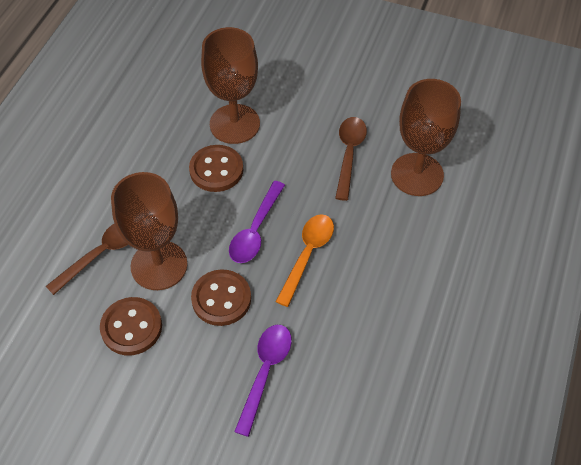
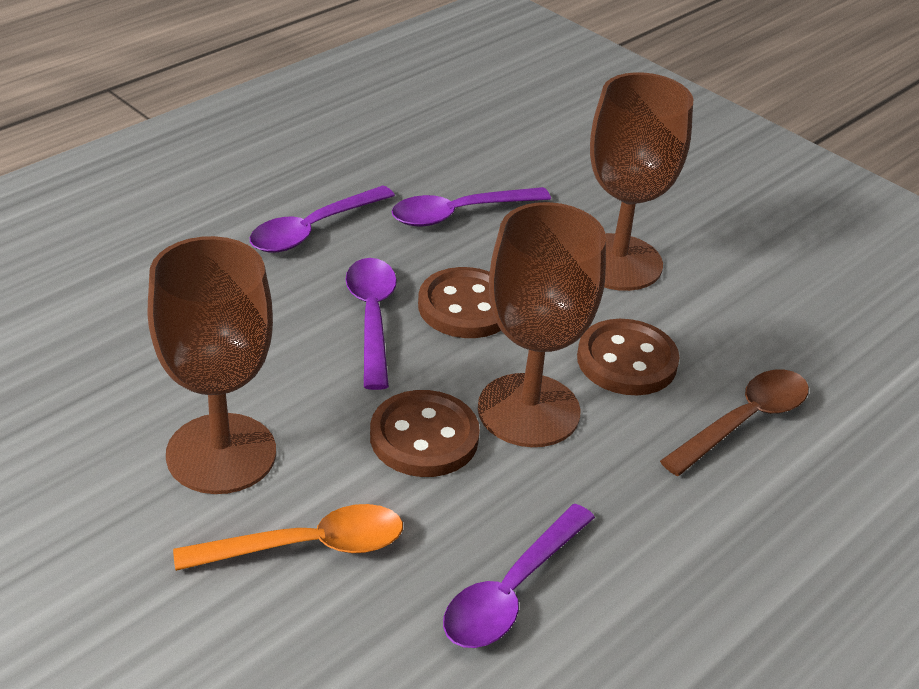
brown spoon: 2 -> 1
purple spoon: 2 -> 4

